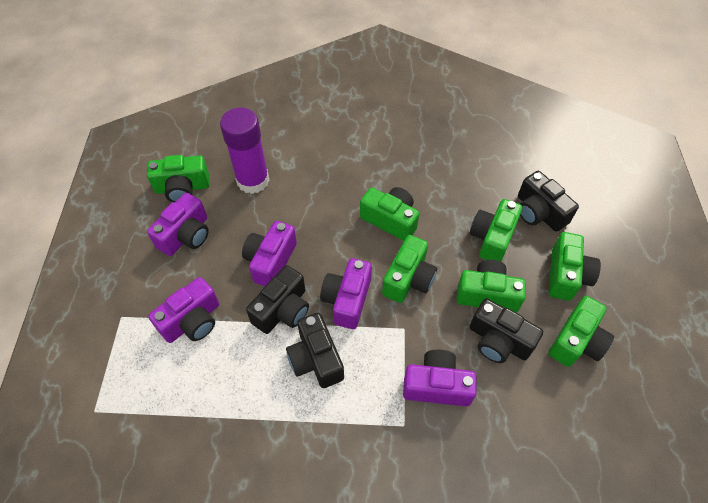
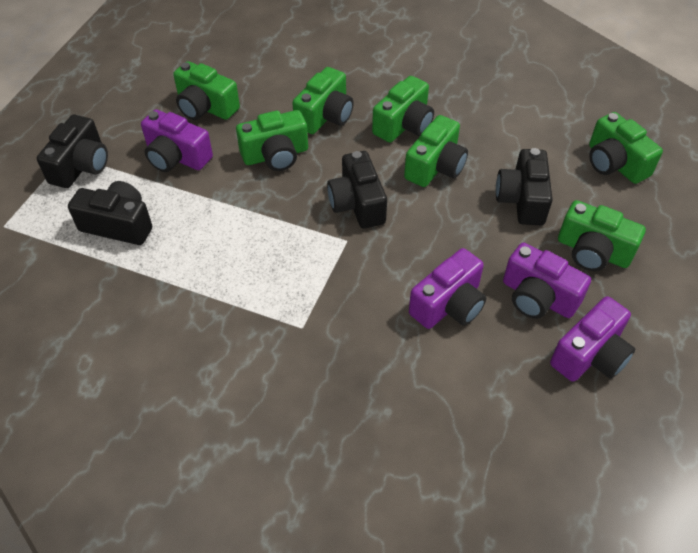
purple camera: 5 -> 4
purple glue stick: 1 -> 0

